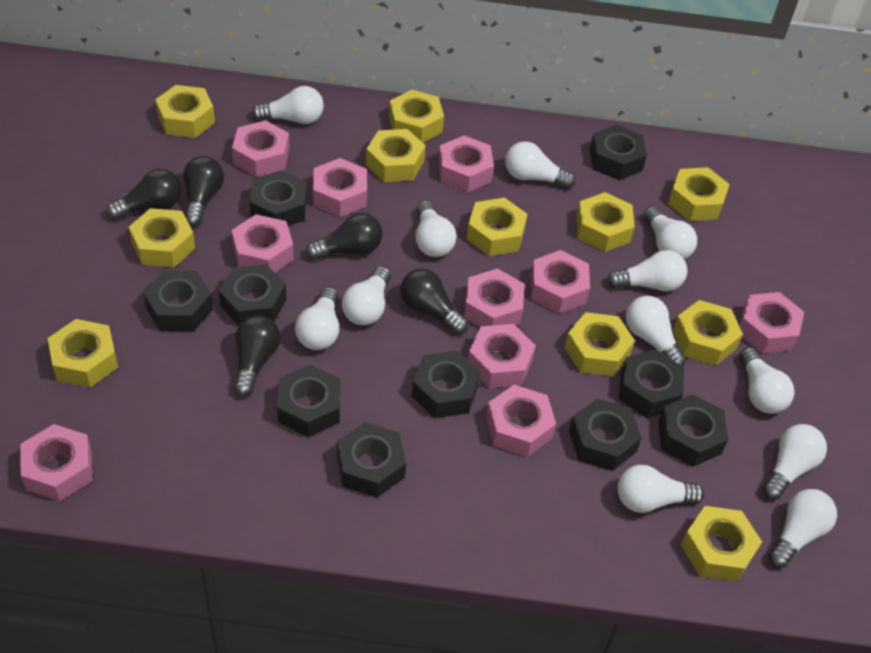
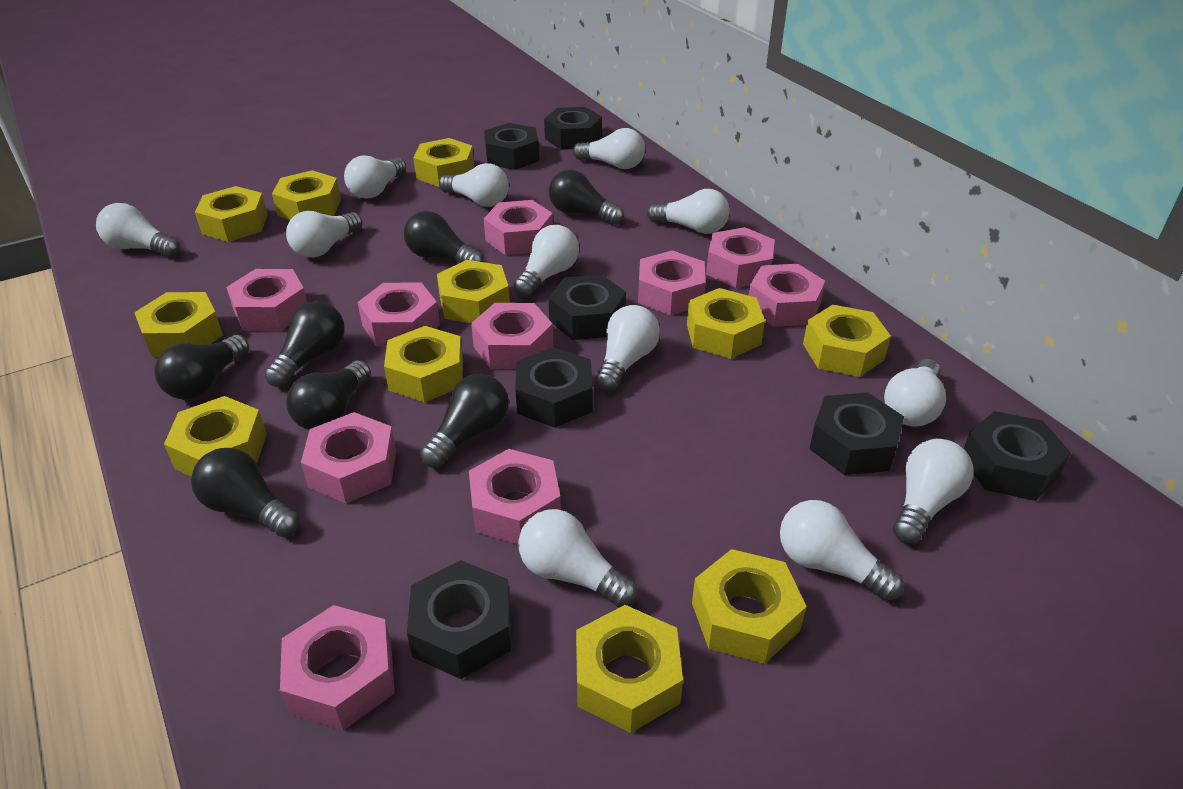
black light bulb: 5 -> 7
black nut: 10 -> 7

